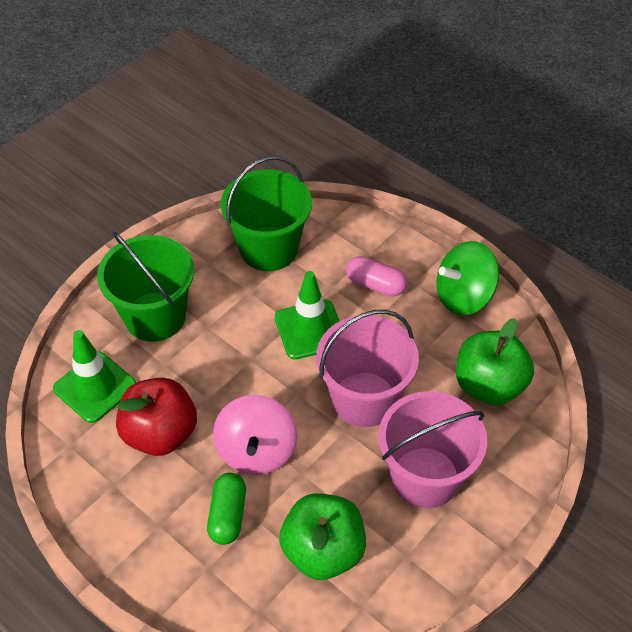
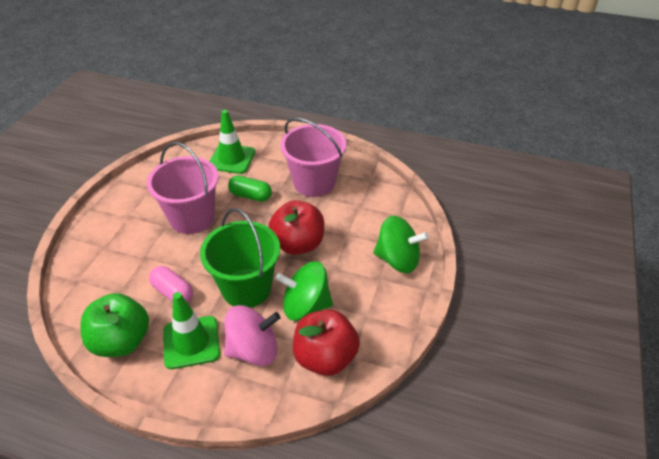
green apple: 2 -> 1
green bucket: 2 -> 1
green spinning top: 1 -> 2
red apple: 1 -> 2

